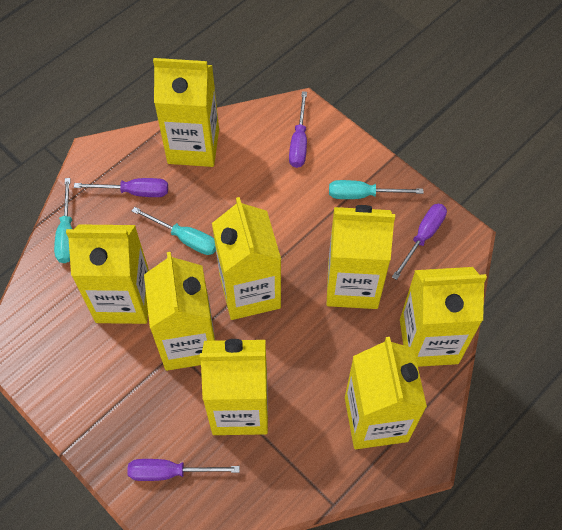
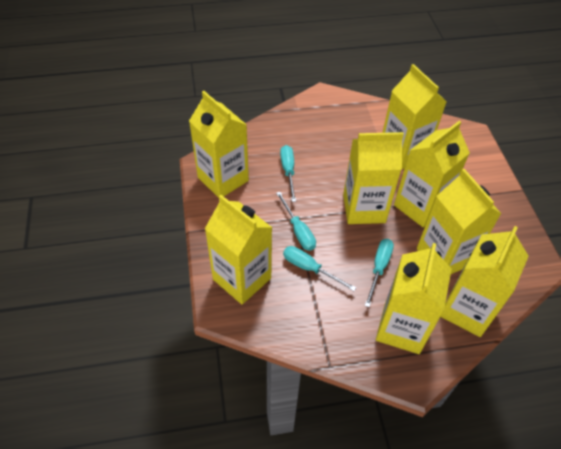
purple screwdriver: 4 -> 0
turquoise screwdriver: 3 -> 4

